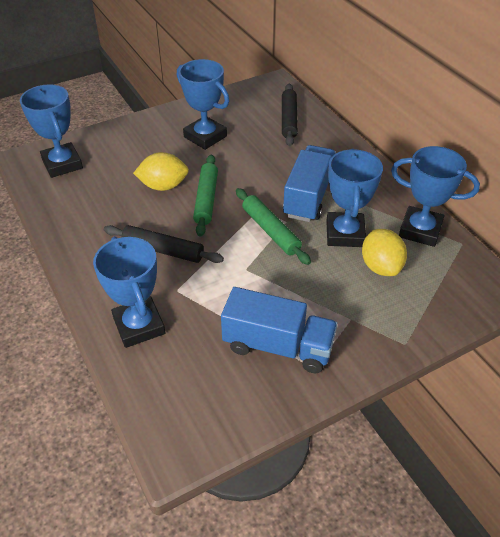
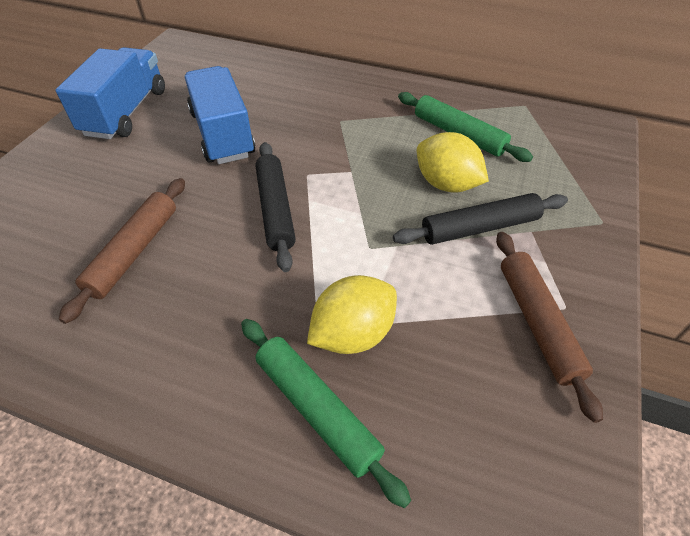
blue trophy: 5 -> 0
brown rolling pin: 0 -> 2

